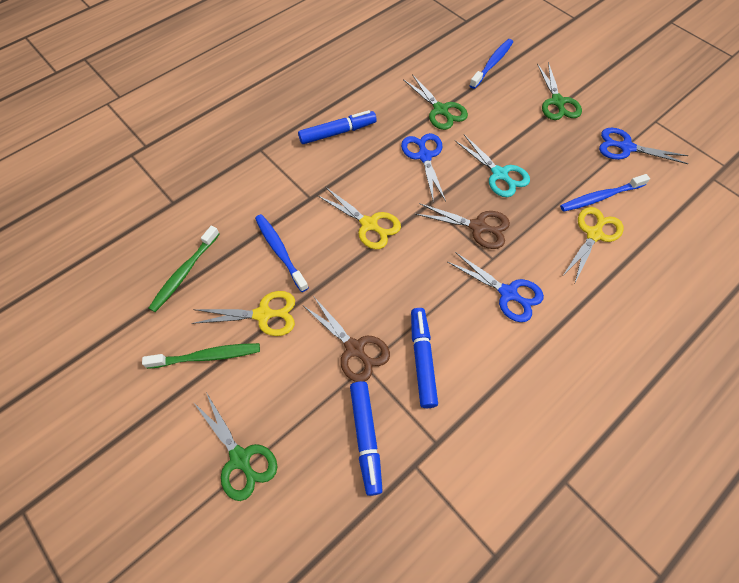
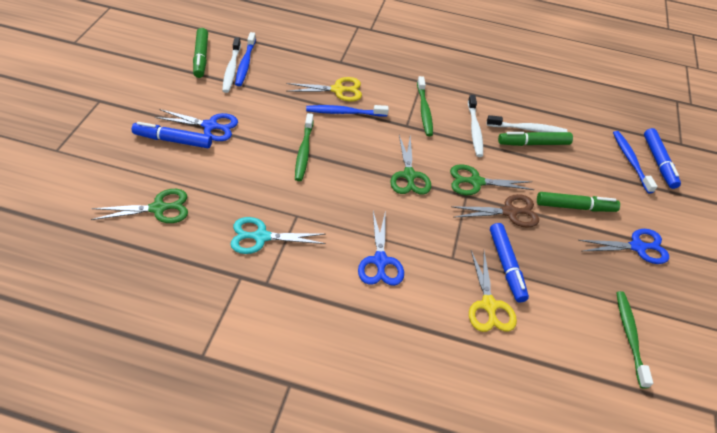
brown scissors: 2 -> 1
green marker: 0 -> 3
green toothbrush: 2 -> 3
white toothbrush: 0 -> 3
yellow scissors: 3 -> 2

